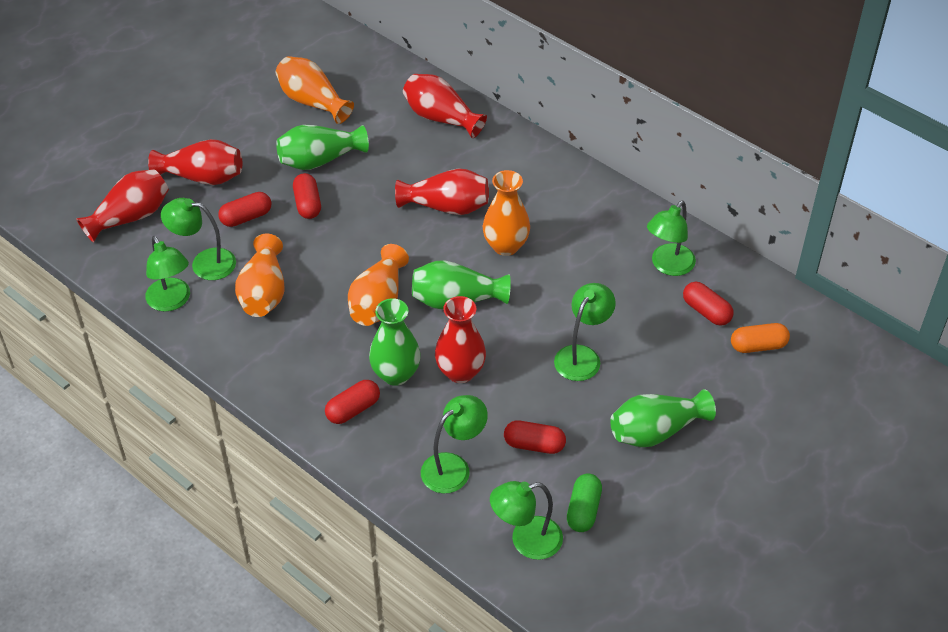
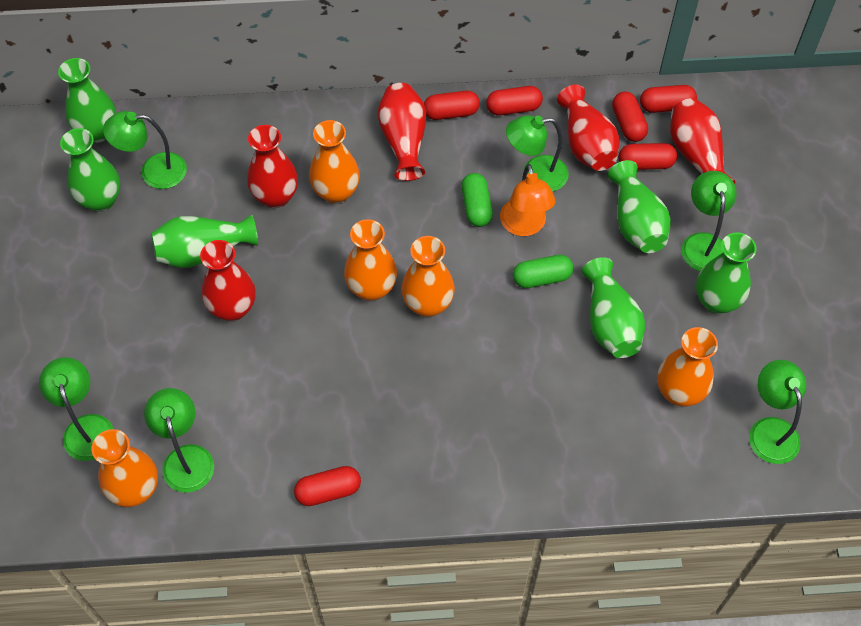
green capsule: 1 -> 2
green vase: 4 -> 6
orange capsule: 1 -> 0
orange lamp: 0 -> 1
orange vase: 4 -> 5
red capsule: 5 -> 6

